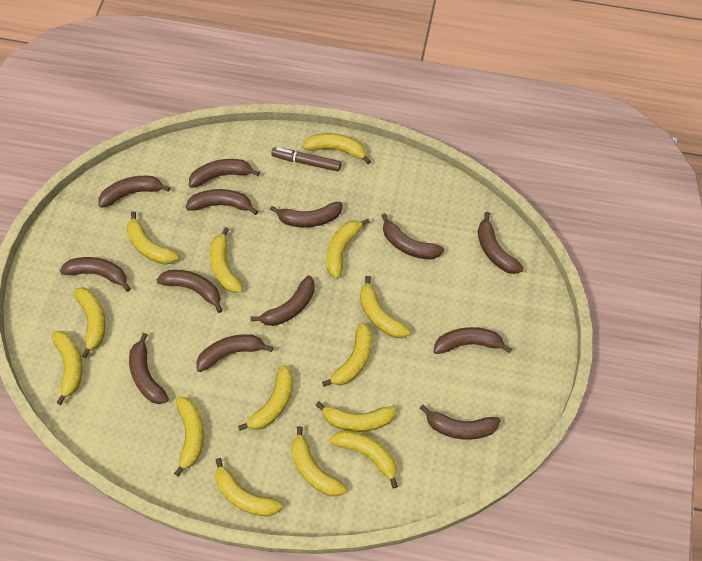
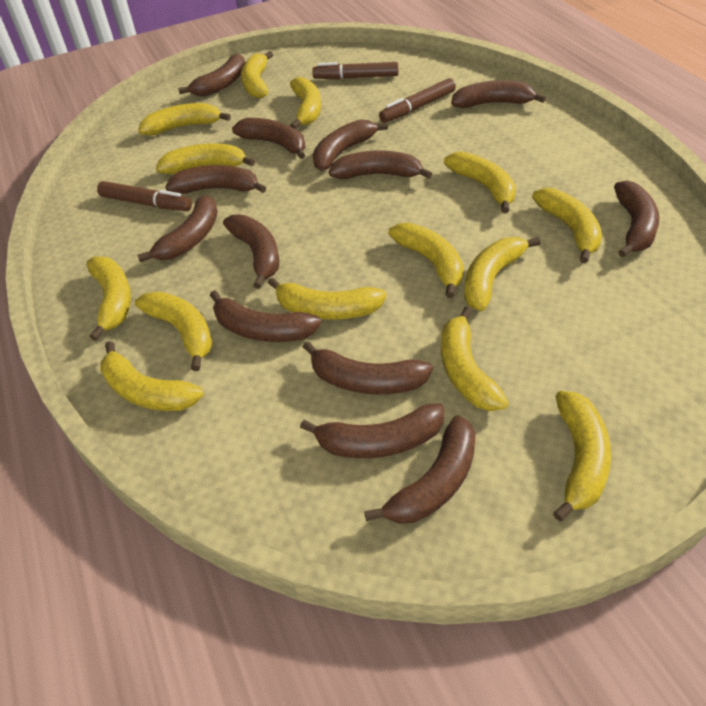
brown marker: 1 -> 3

